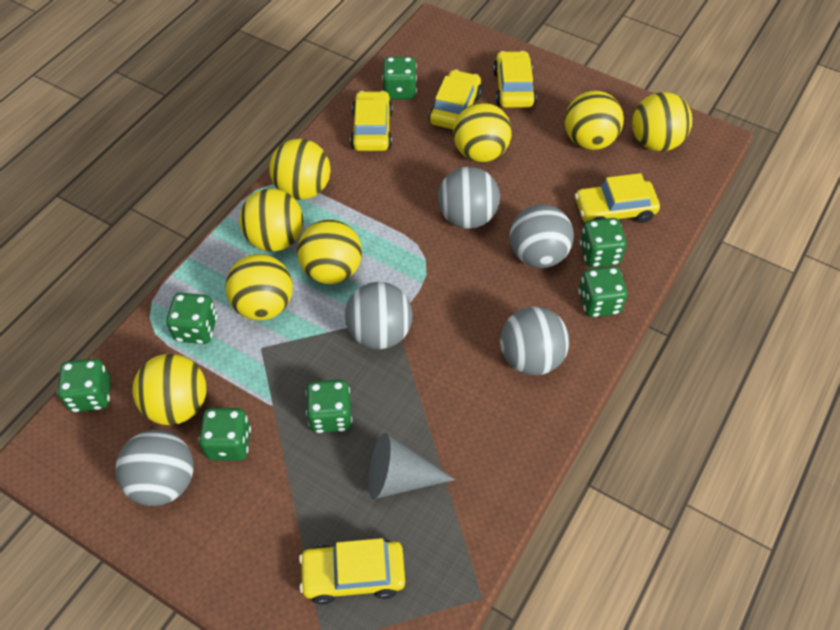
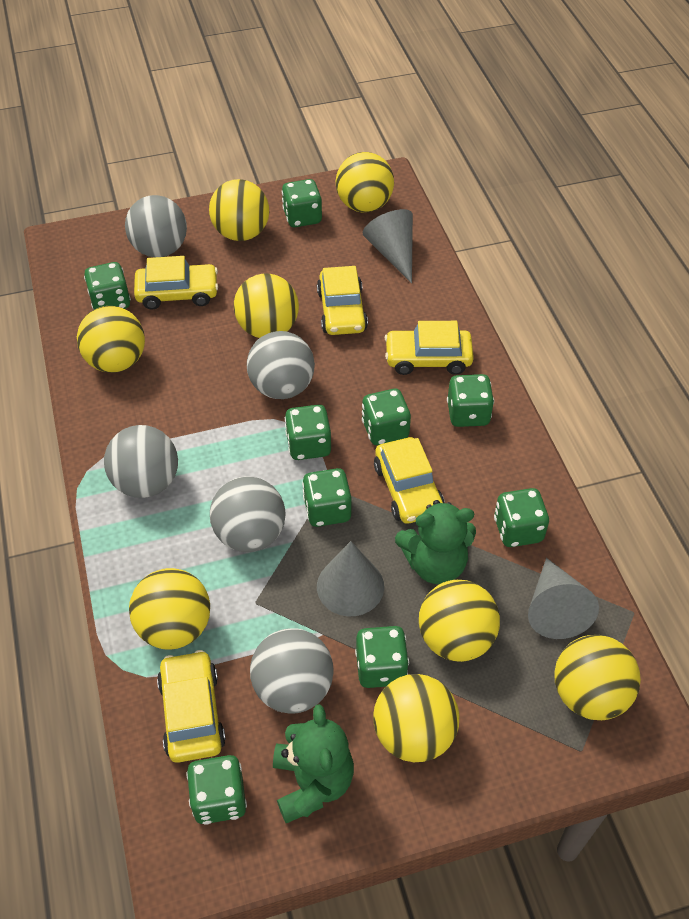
green dice: 7 -> 9
green teddy bear: 0 -> 2
grey cone: 1 -> 3

